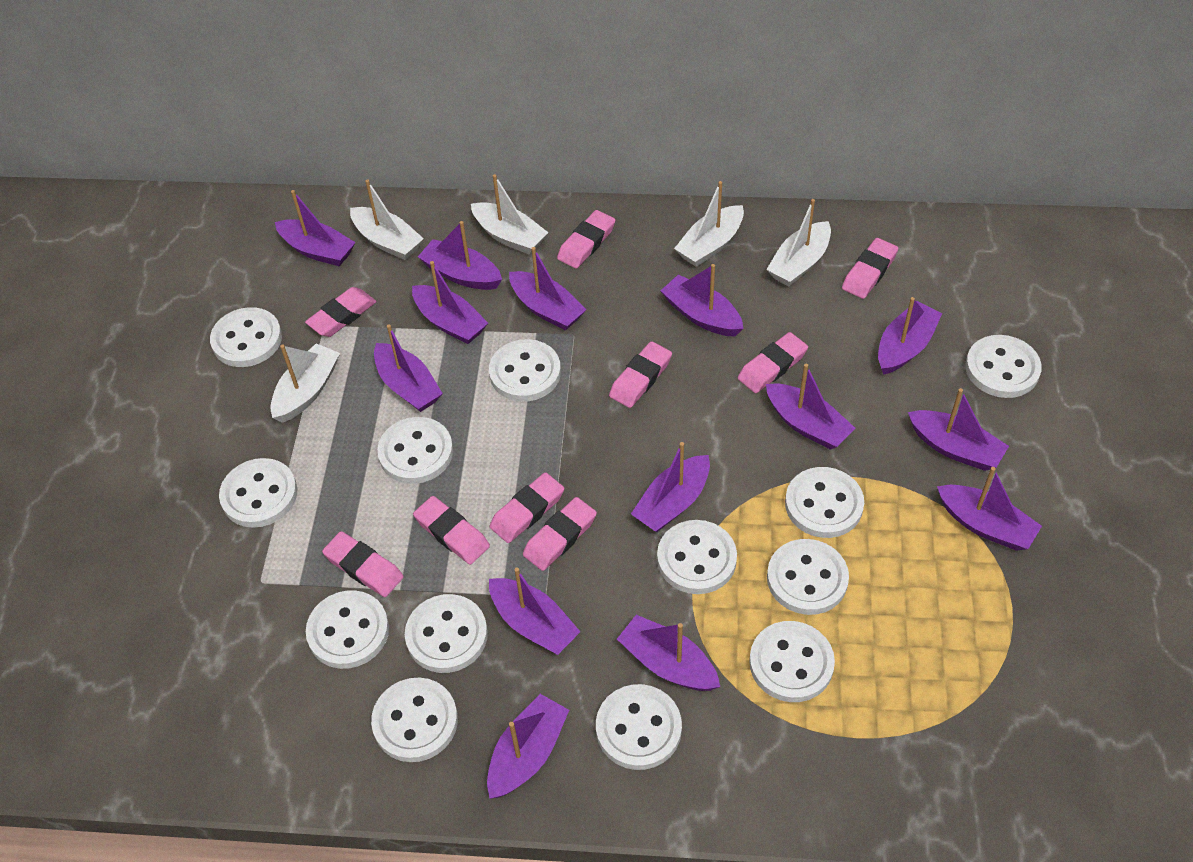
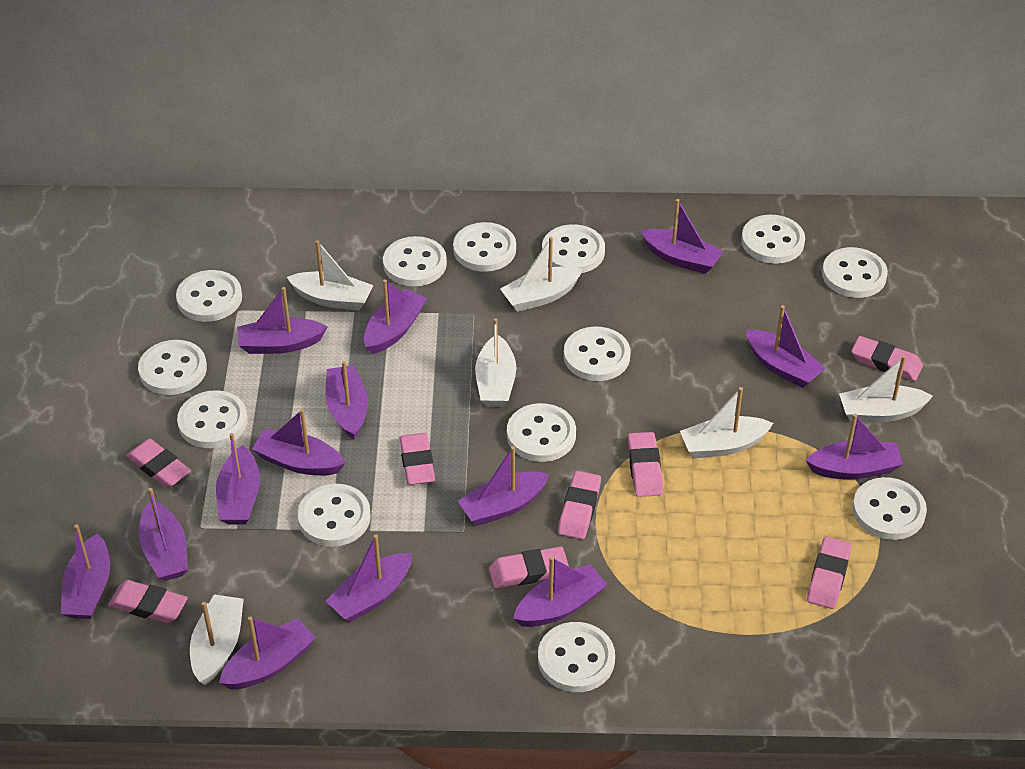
pink eraser: 9 -> 8
white boat: 5 -> 6

